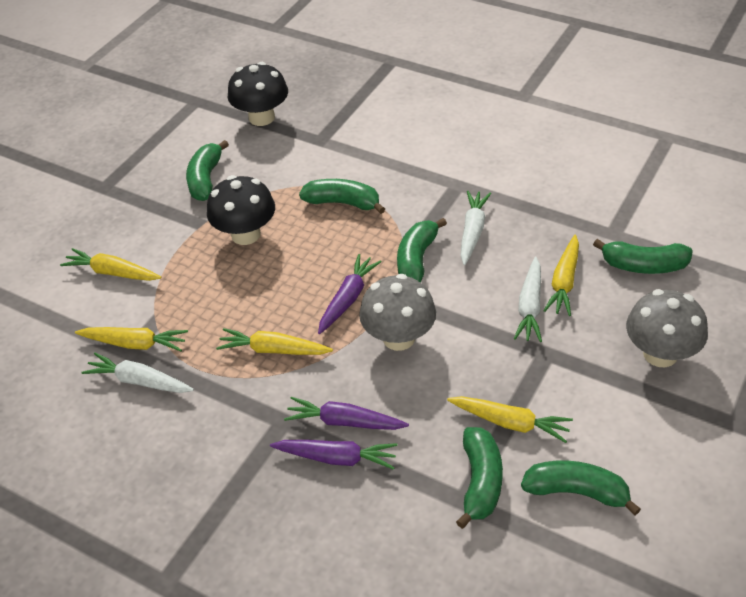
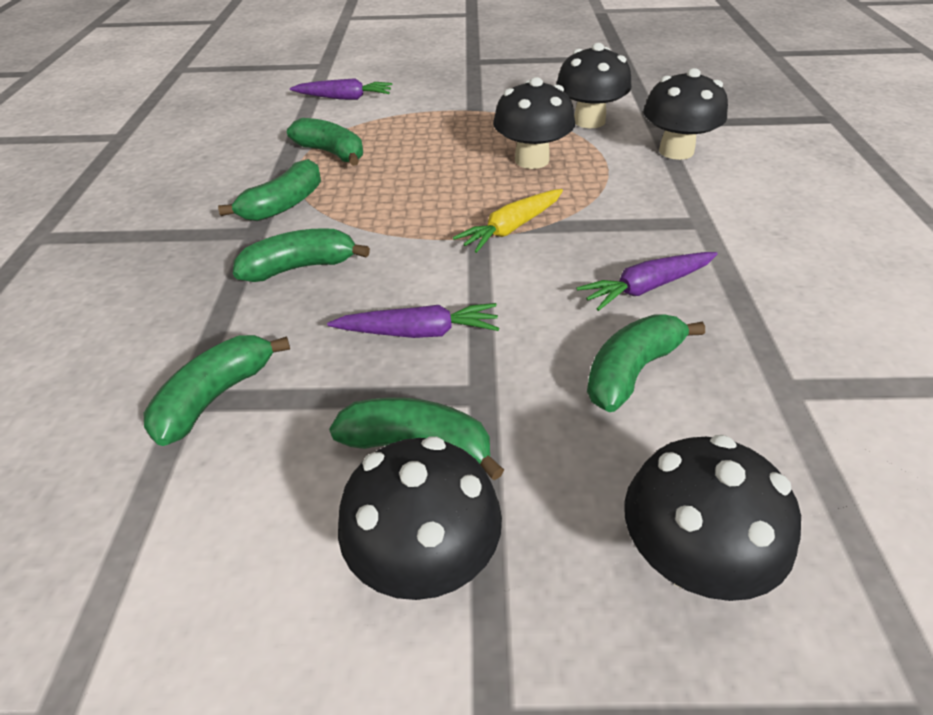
black mushroom: 2 -> 5
grey mushroom: 2 -> 0
white carrot: 3 -> 0
yellow carrot: 5 -> 1

